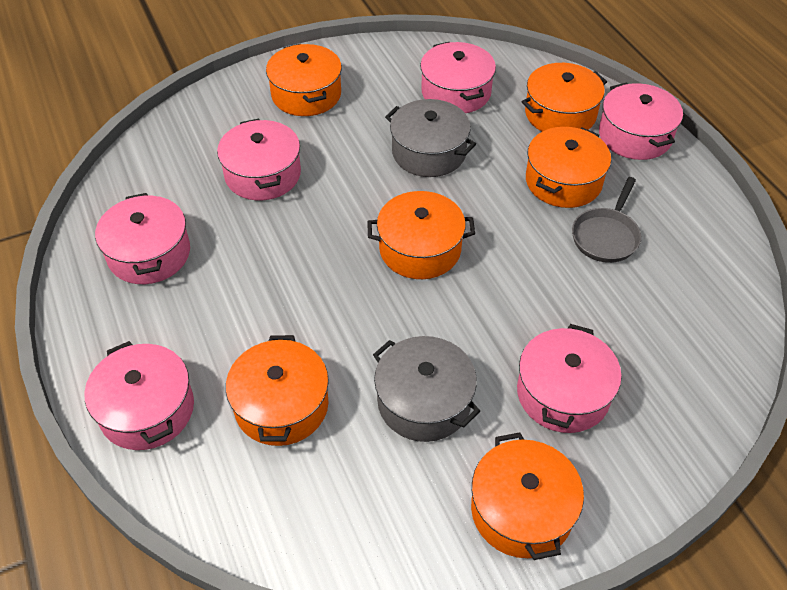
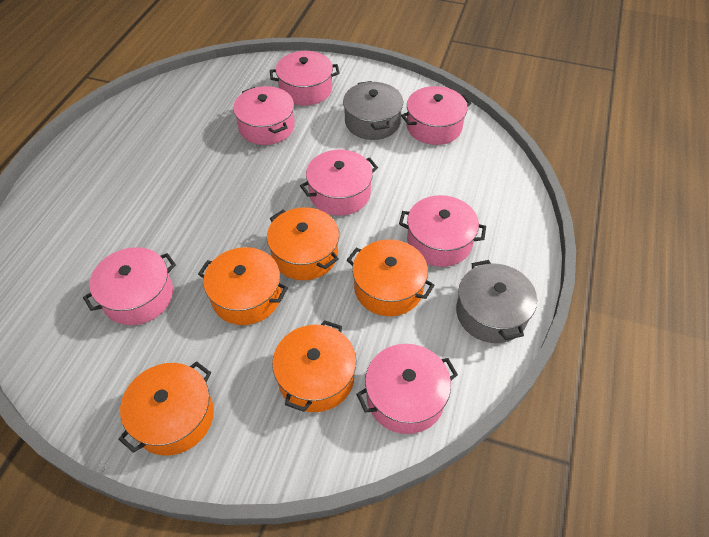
grey pan: 1 -> 0
orange pot: 6 -> 5
pink pot: 6 -> 7

